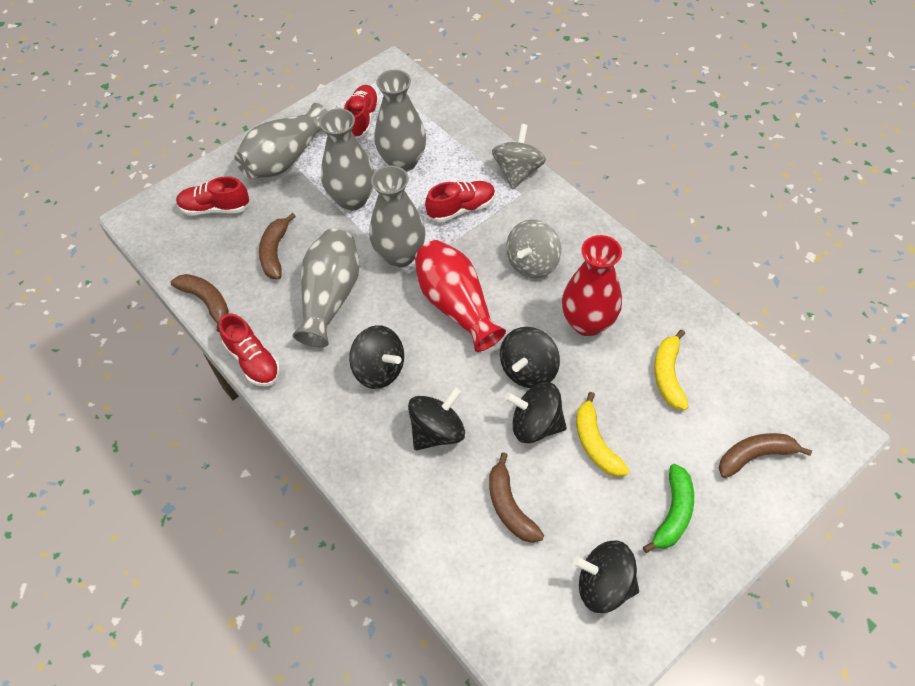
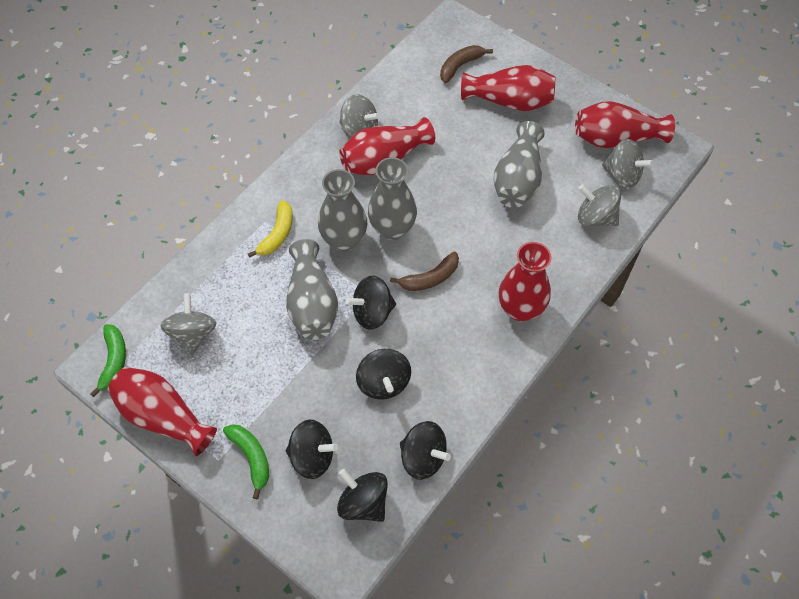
brown banana: 4 -> 2
green banana: 1 -> 2
grey spinning top: 2 -> 4
grey vase: 5 -> 4
red shoe: 4 -> 0
red vase: 2 -> 5
yellow banana: 2 -> 1

